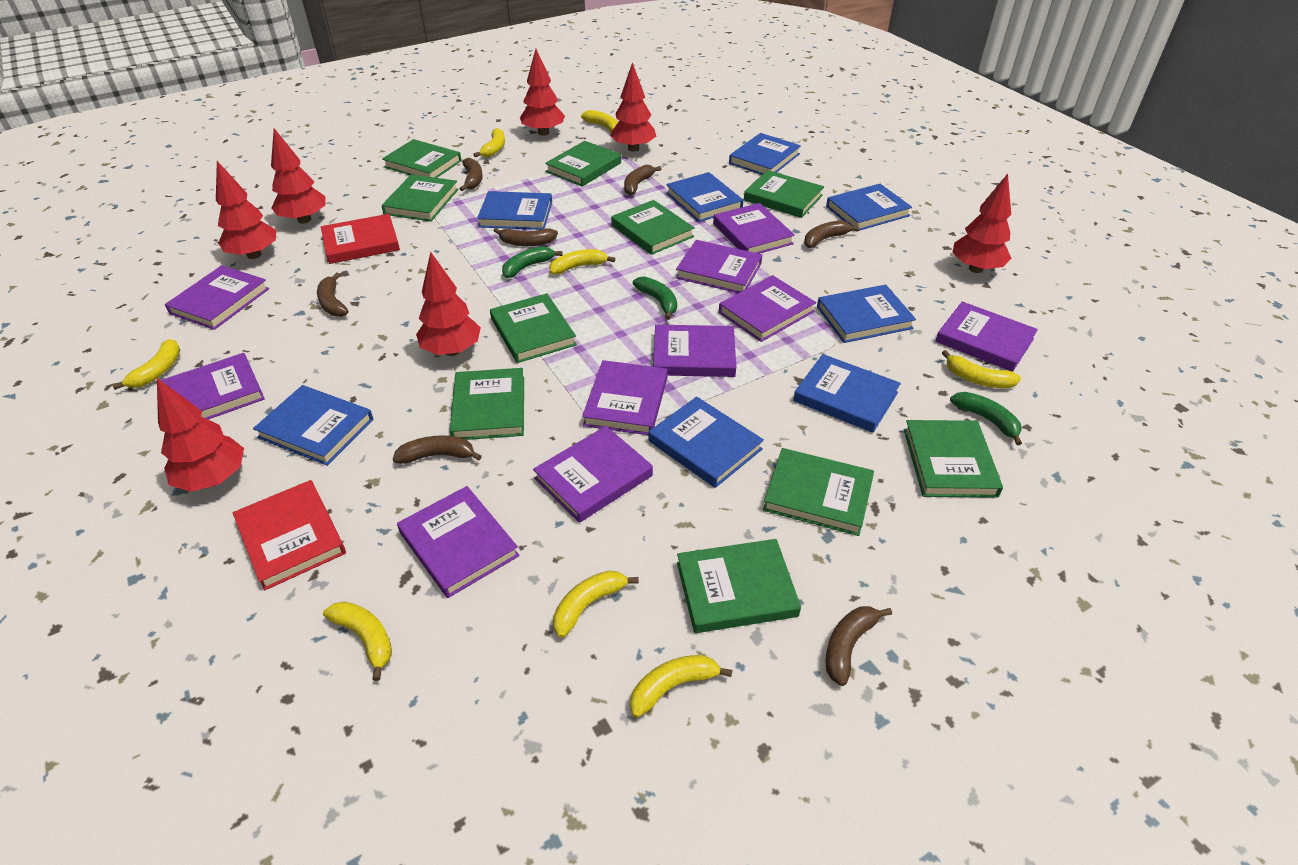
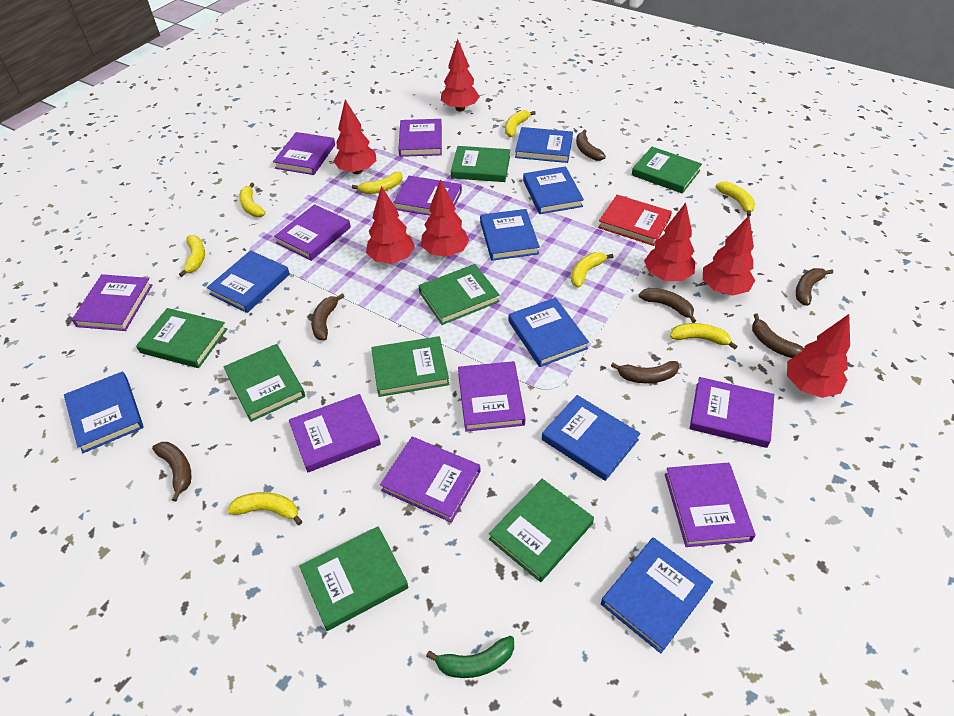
green banana: 3 -> 1
green book: 10 -> 8
red book: 2 -> 1

